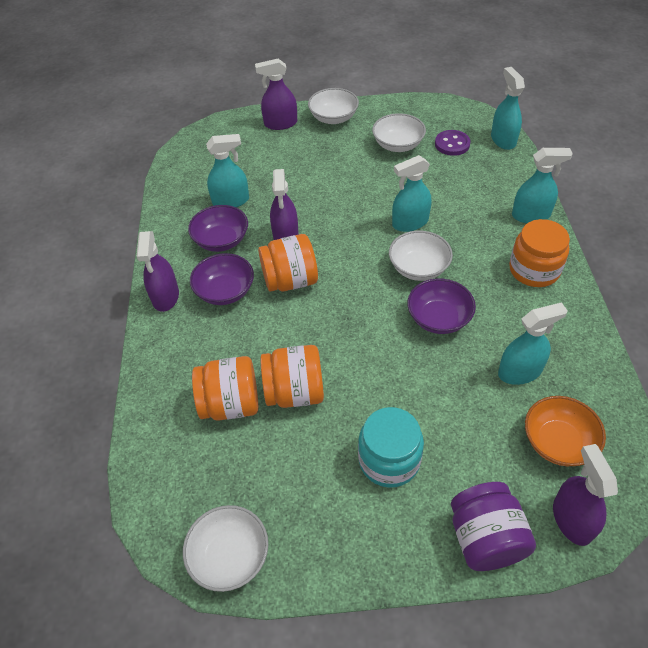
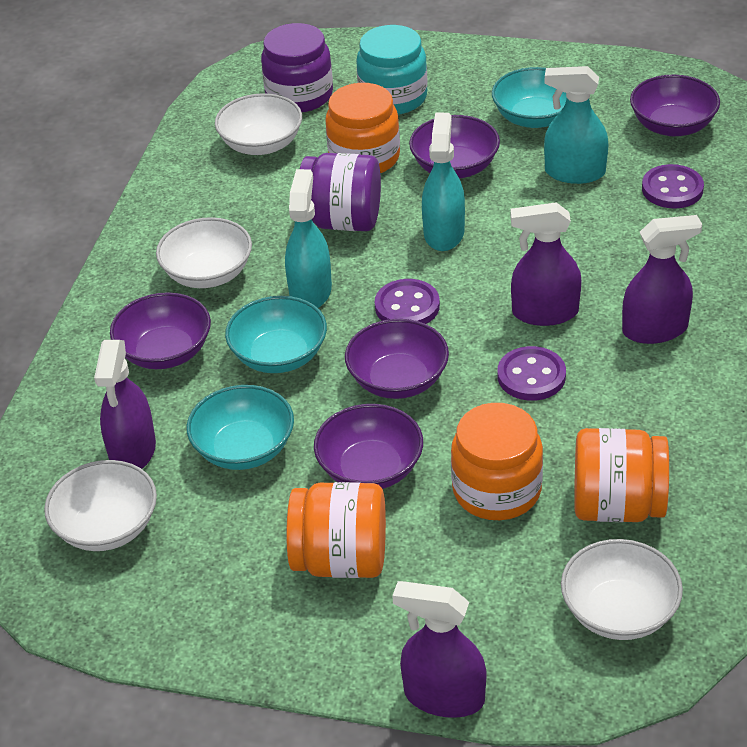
orange bowl: 1 -> 0
purple bowl: 3 -> 5
purple button: 1 -> 3
purple jar: 1 -> 2
turquoise bowl: 0 -> 3
turquoise spray bottle: 5 -> 3

